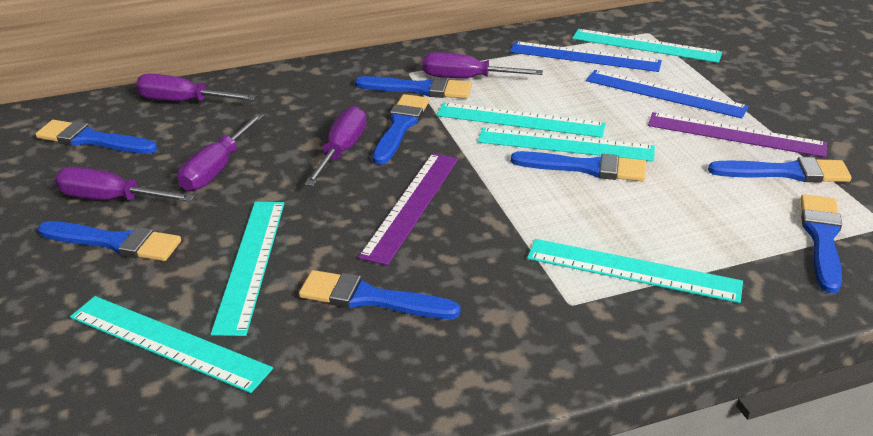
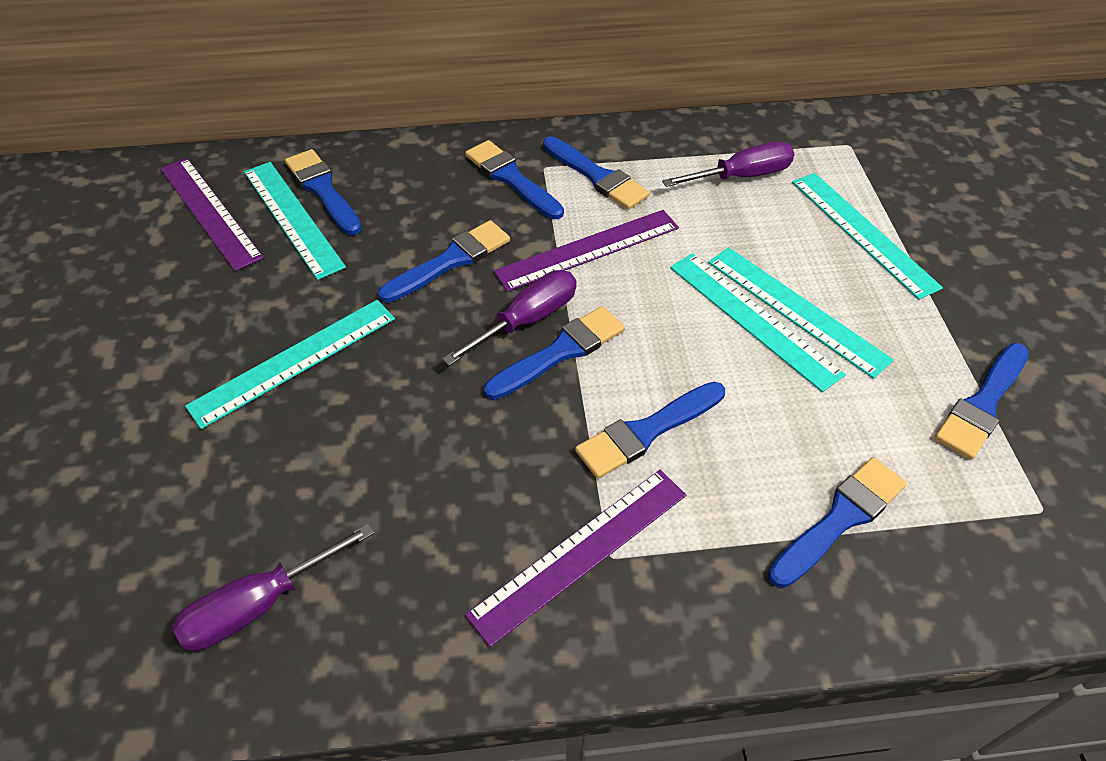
blue ruler: 2 -> 0
purple ruler: 2 -> 3
purple screwdriver: 5 -> 3
turquoise ruler: 6 -> 5

